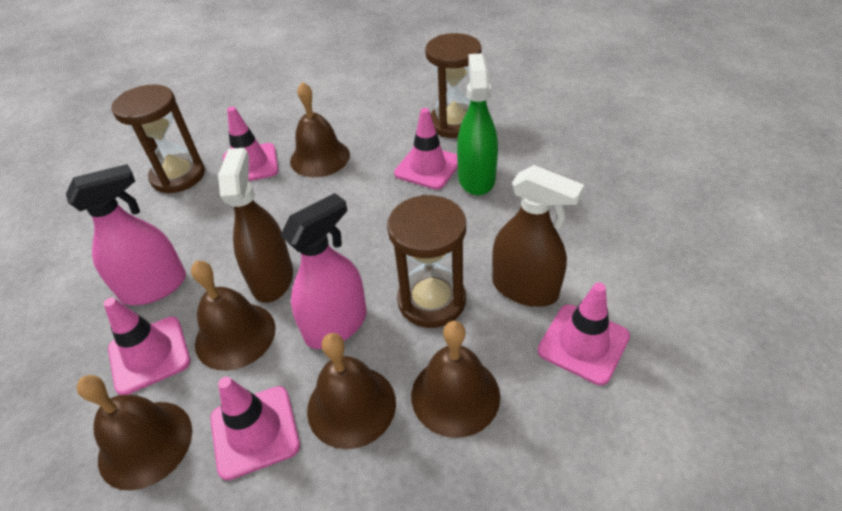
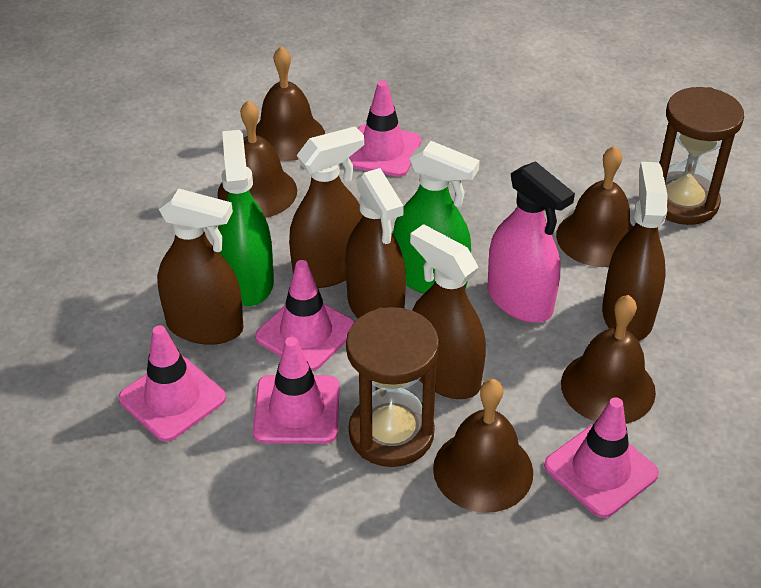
brown hourglass: 3 -> 2
brown spray bottle: 2 -> 5
green spray bottle: 1 -> 2
pink spray bottle: 2 -> 1

